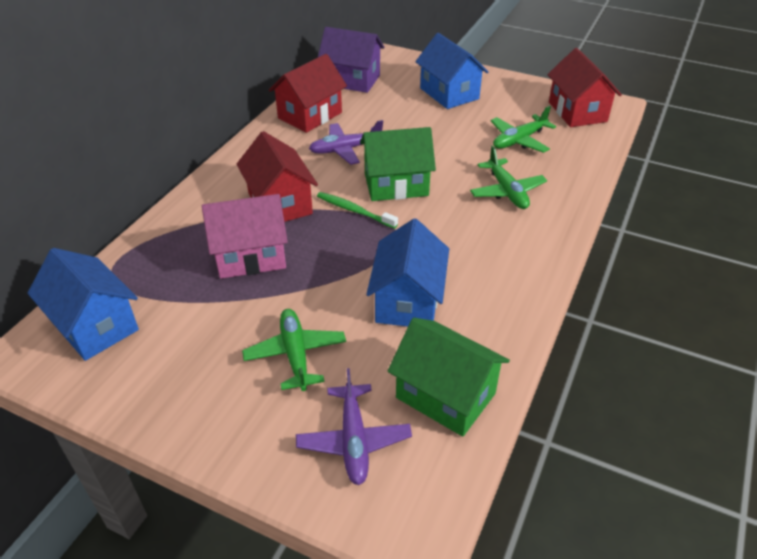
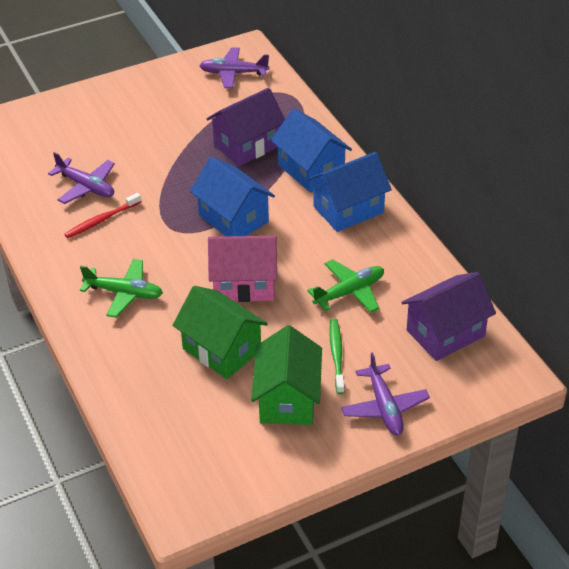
green plane: 3 -> 2
purple house: 1 -> 2
purple plane: 2 -> 3
red house: 3 -> 0
red toothbrush: 0 -> 1

